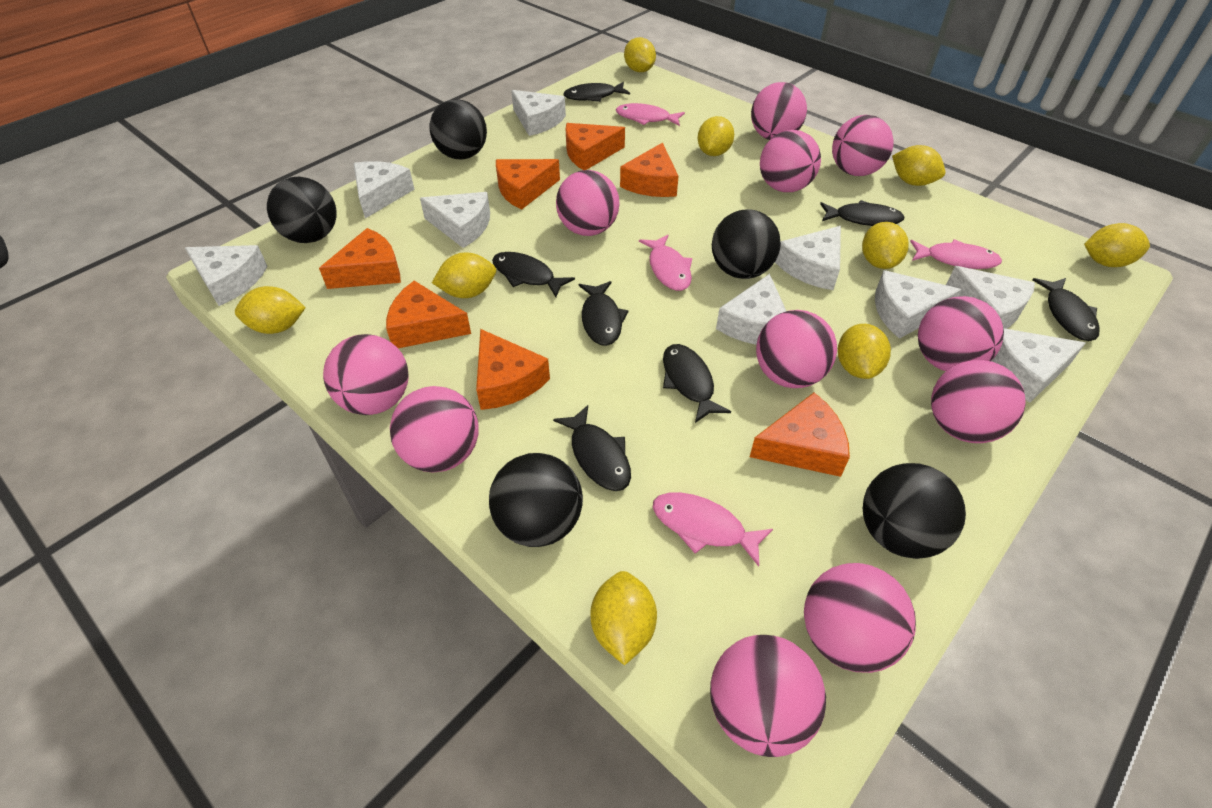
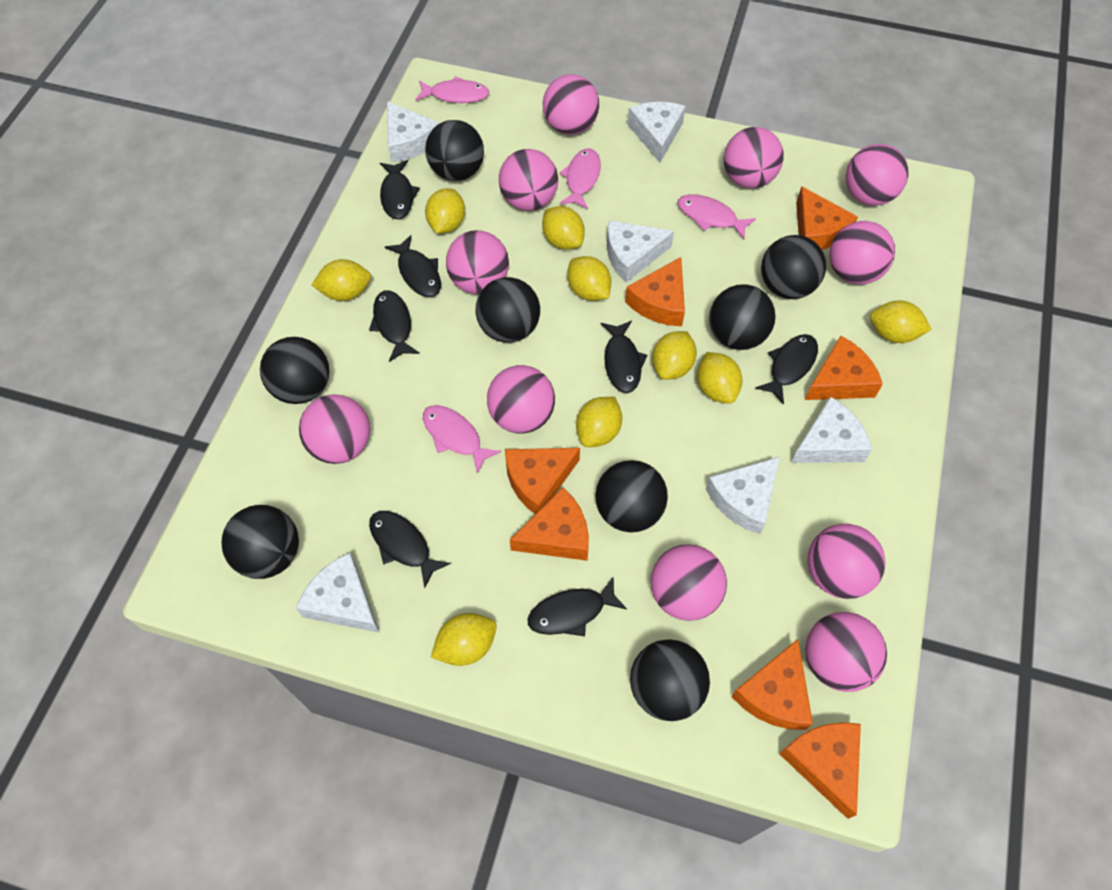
black ball: 5 -> 8
white cheese: 9 -> 6

